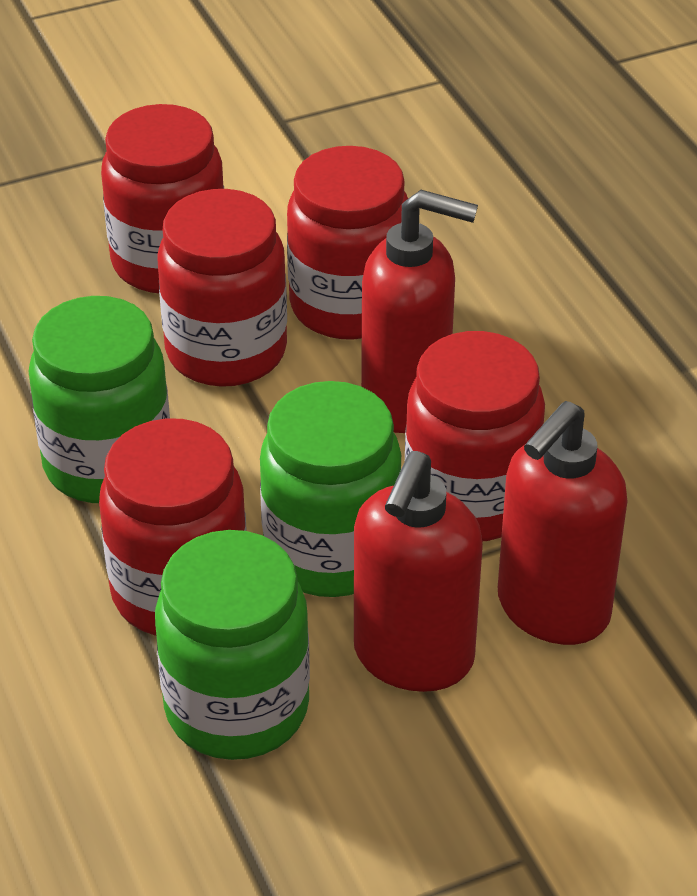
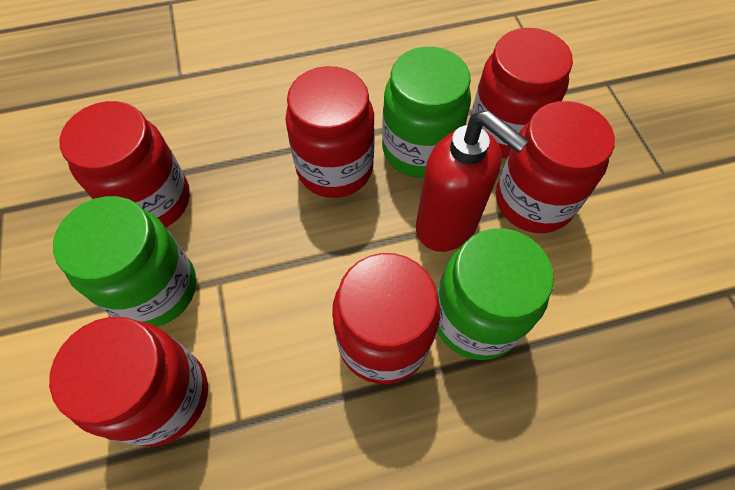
red jar: 5 -> 6
red soap dispenser: 3 -> 1

